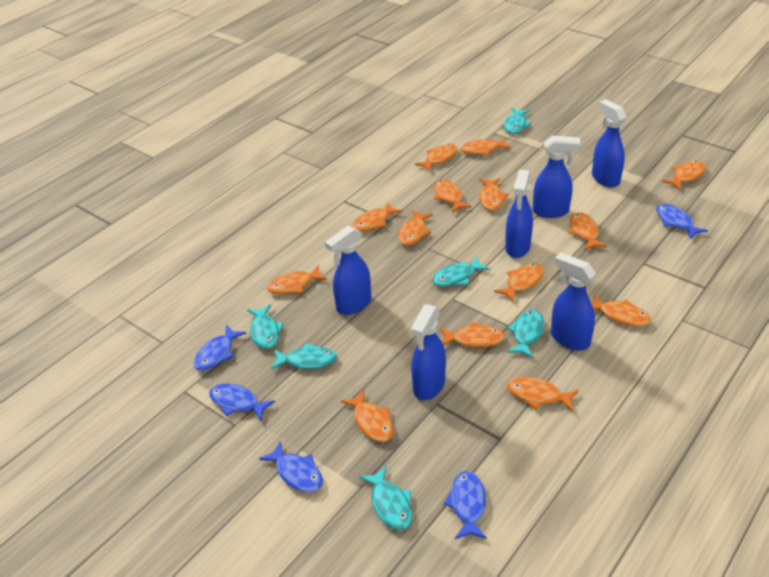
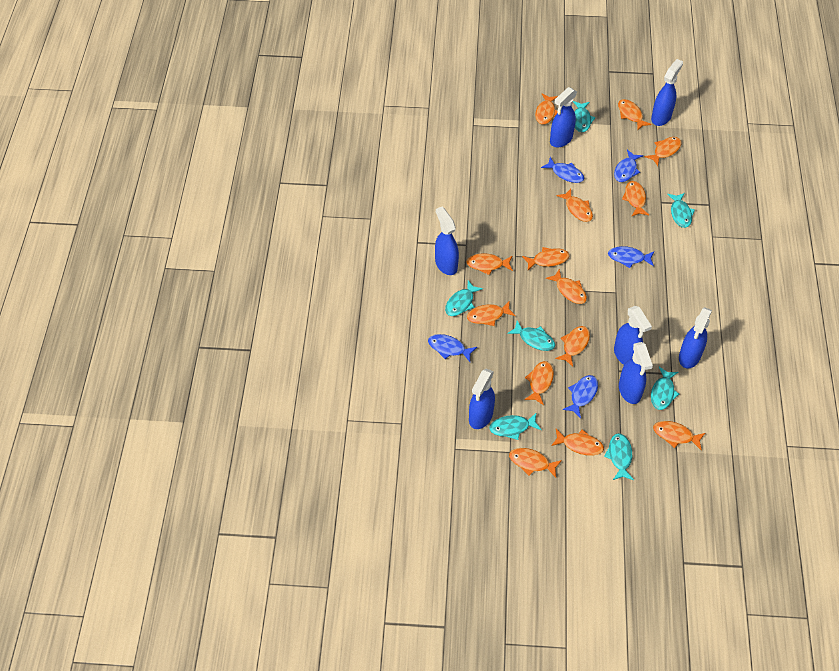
blue spray bottle: 6 -> 7
turquoise fish: 6 -> 7

